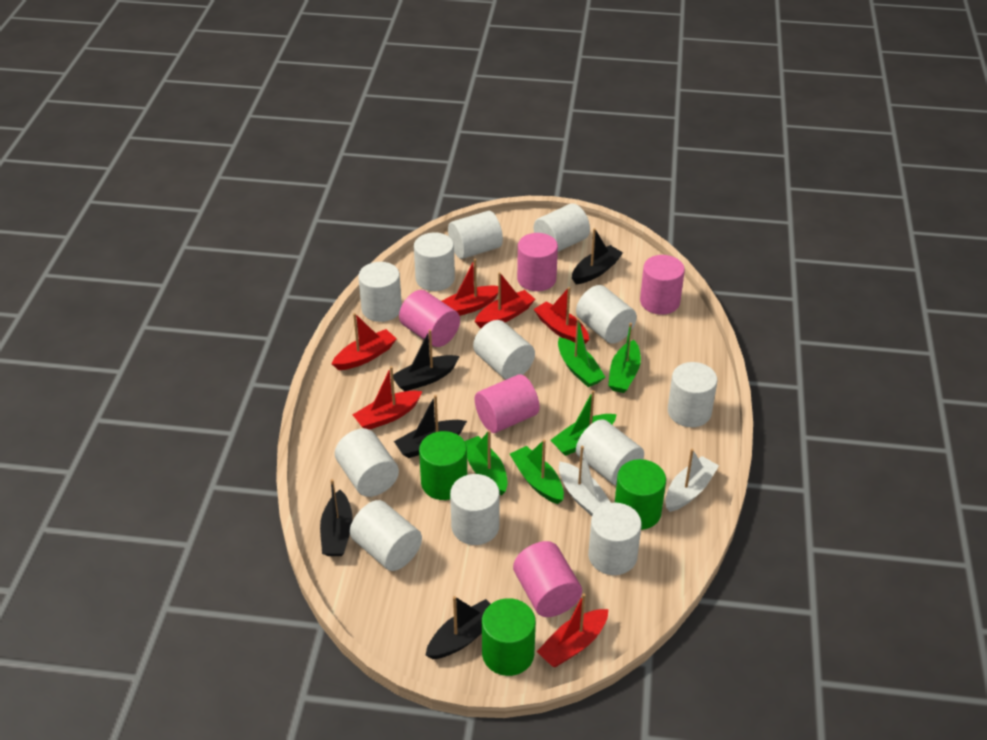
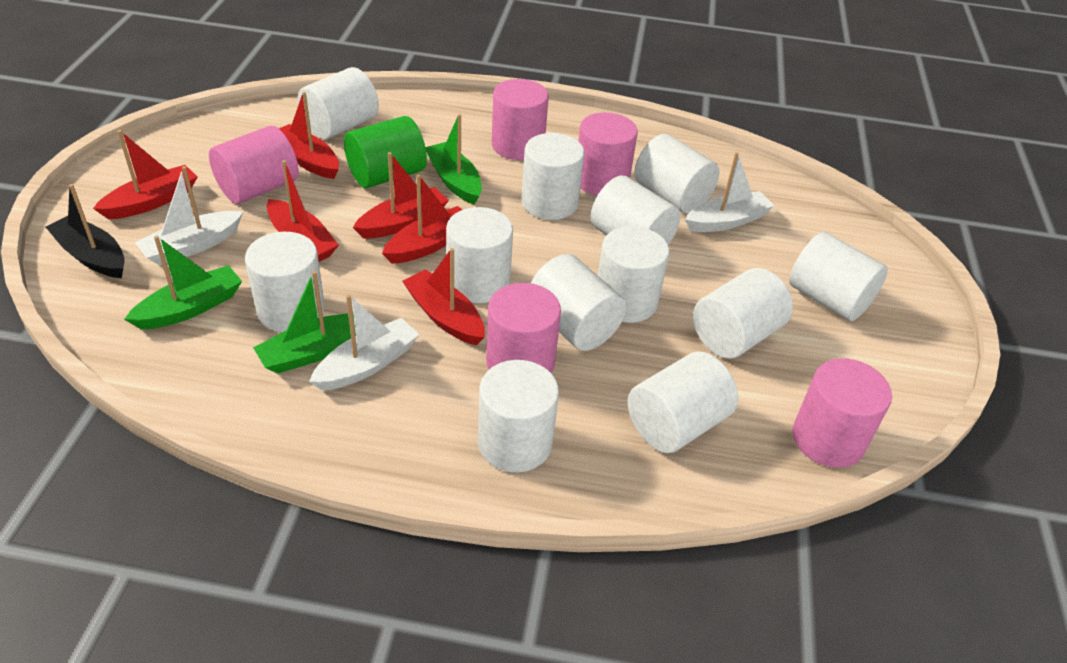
black boat: 5 -> 1
green boat: 5 -> 3
green cylinder: 3 -> 1
white boat: 2 -> 3

